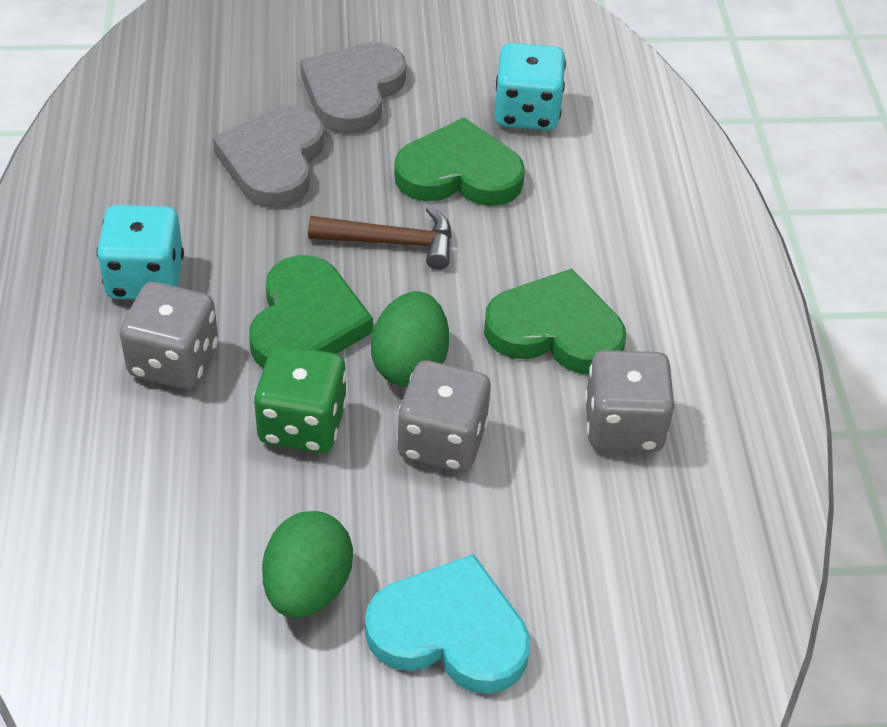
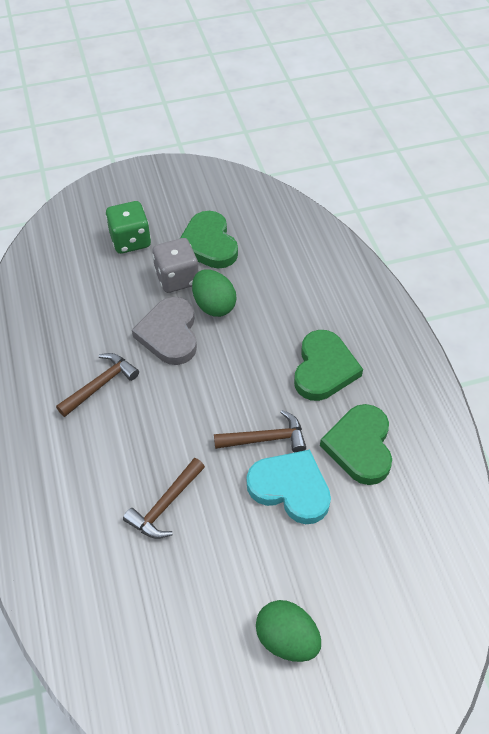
brown hammer: 1 -> 3
grey dice: 3 -> 1
grey heart: 2 -> 1
turquoise dice: 2 -> 0

